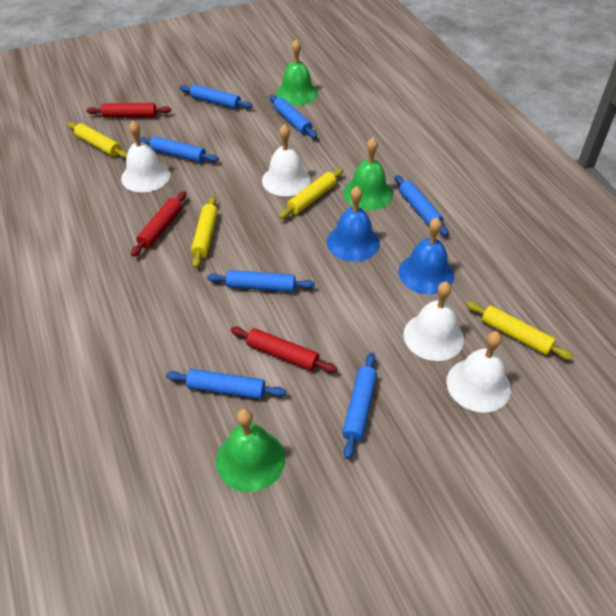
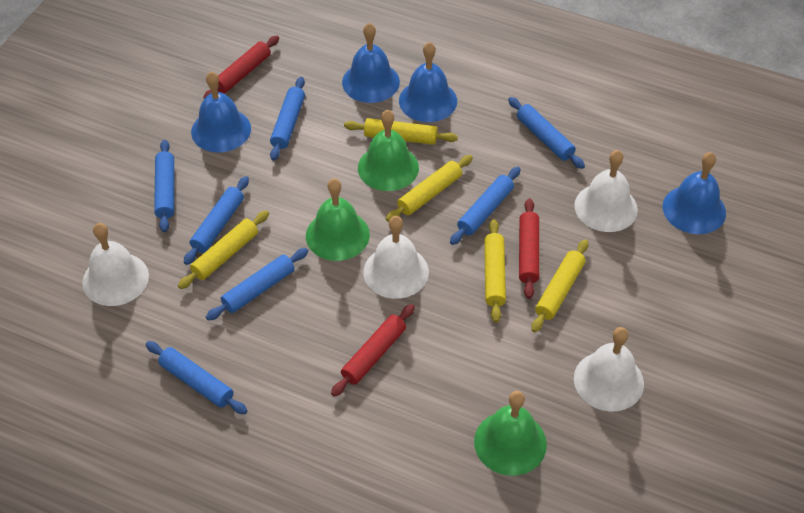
blue bell: 2 -> 4
yellow rolling pin: 4 -> 5

